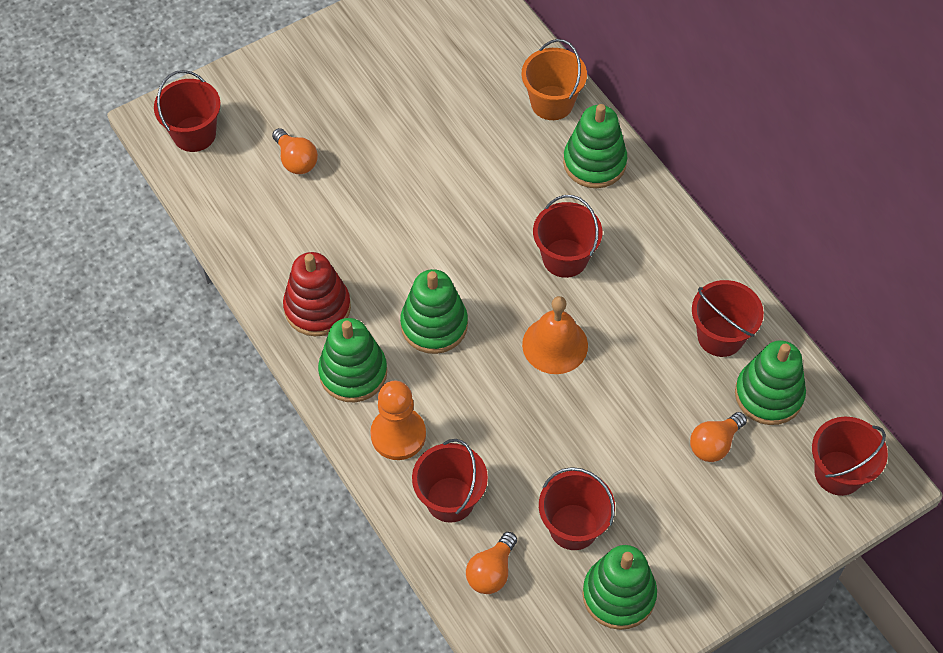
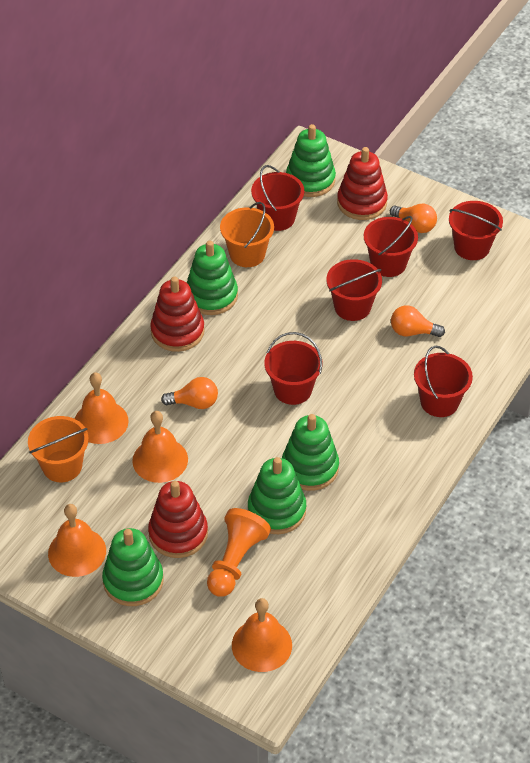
orange bell: 1 -> 4
orange bucket: 1 -> 2
red stacking toy: 1 -> 3

